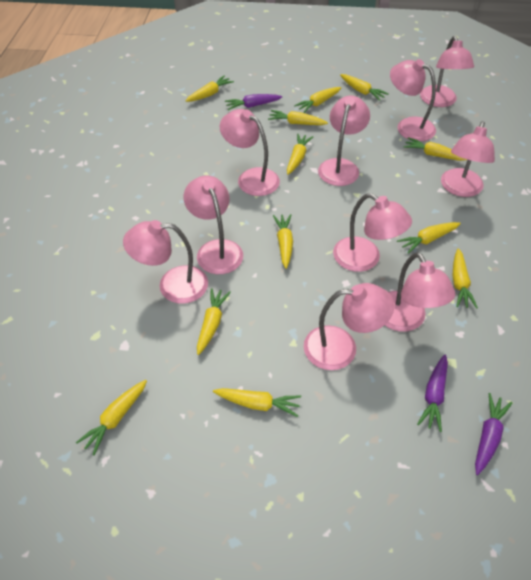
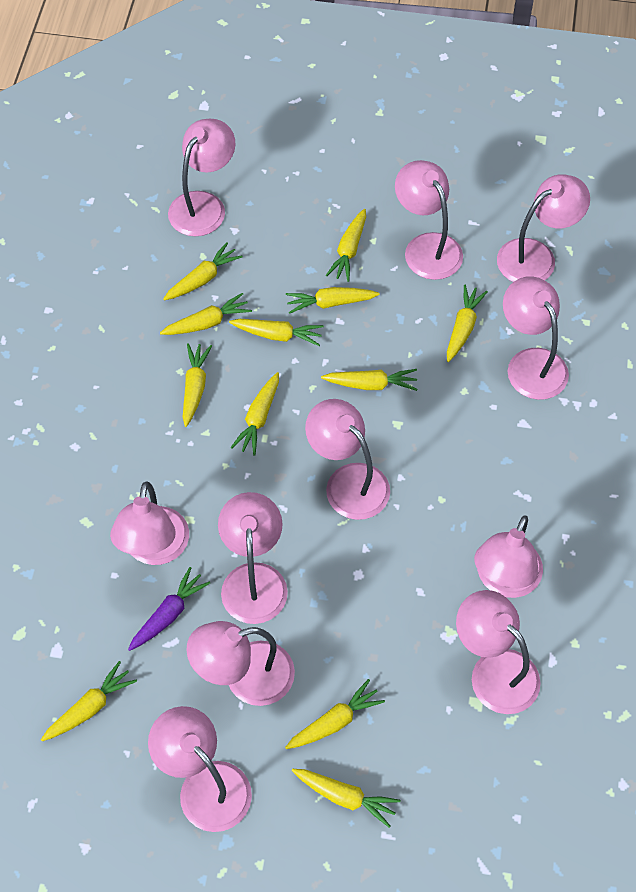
pink lamp: 10 -> 11
purple carrot: 3 -> 1

